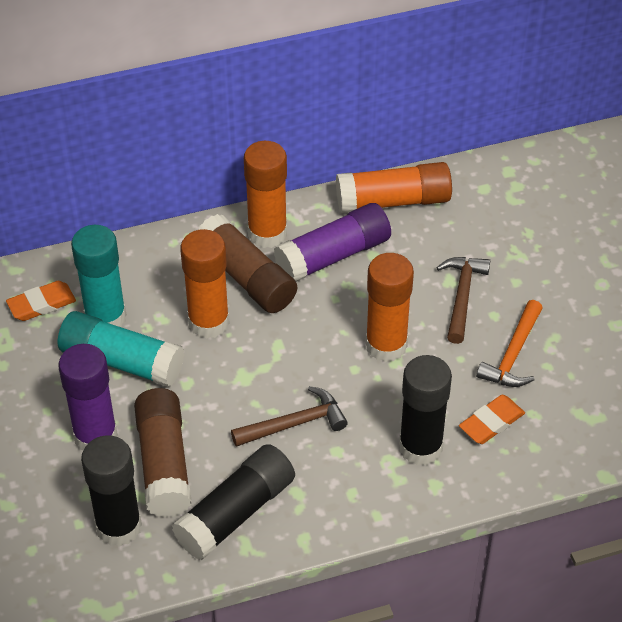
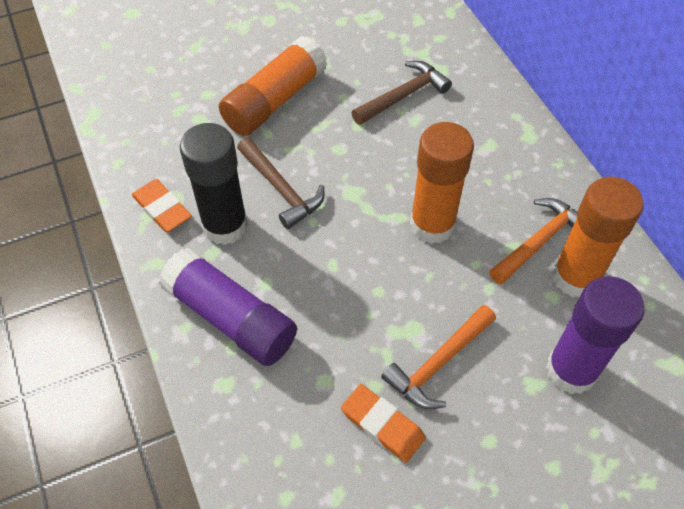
black glue stick: 3 -> 1
brown glue stick: 2 -> 0
orange glue stick: 4 -> 3
orange hammer: 1 -> 2
turquoise glue stick: 2 -> 0

